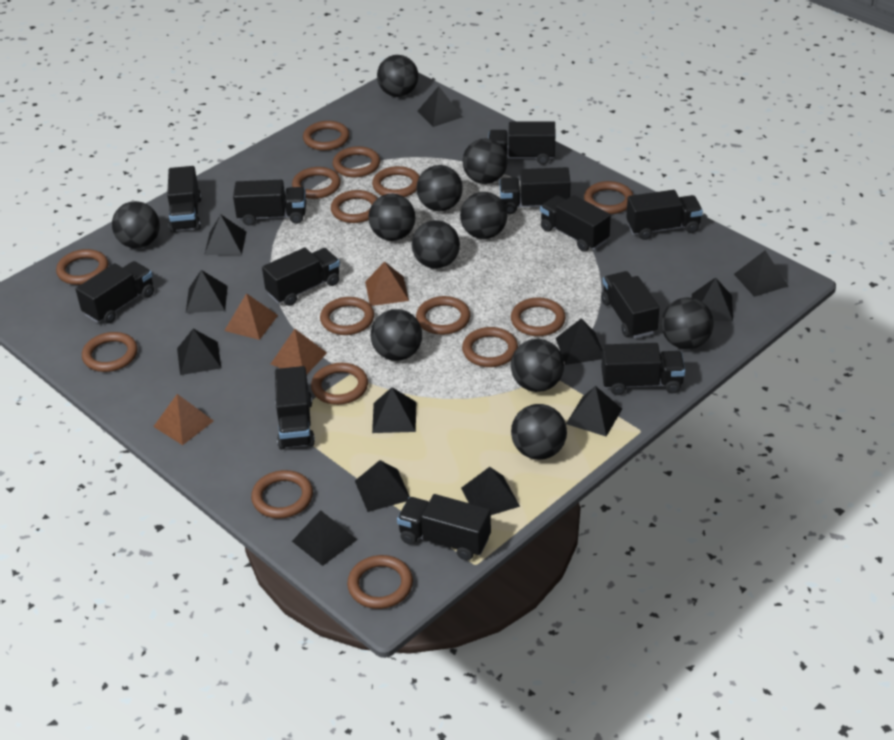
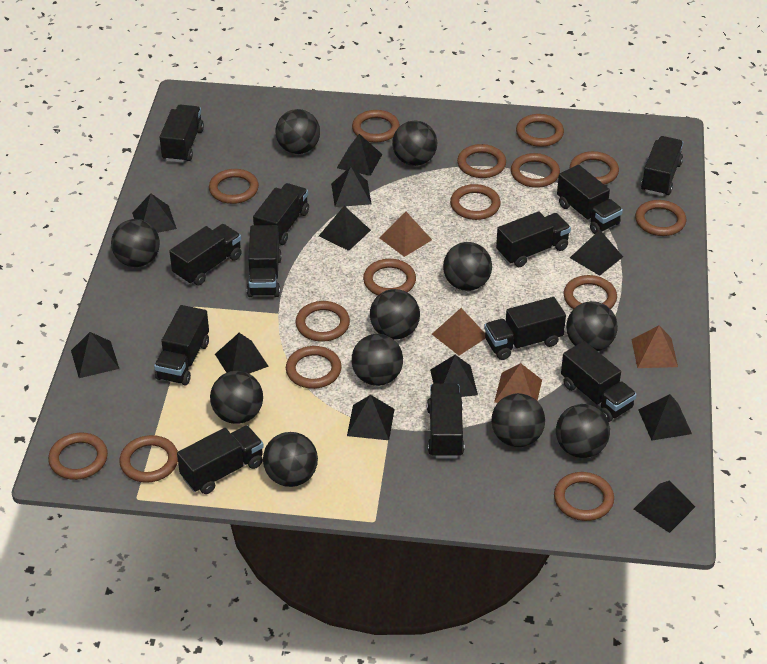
black pyramid: 12 -> 11

